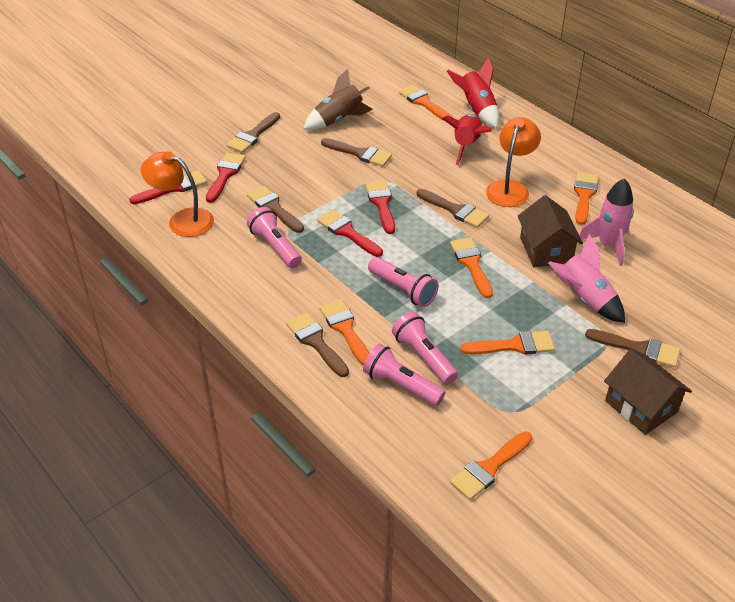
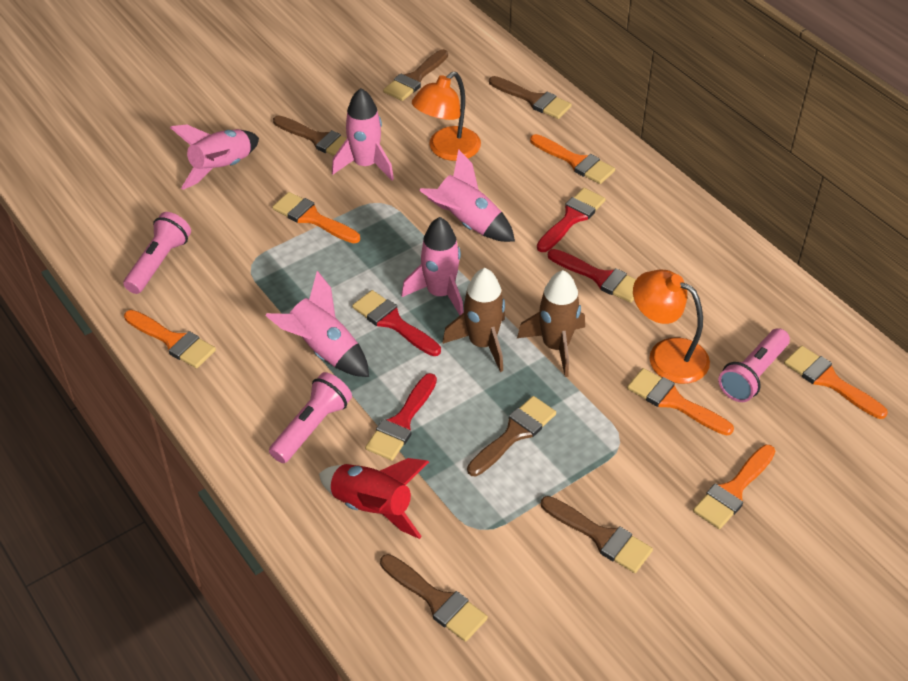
brown house: 2 -> 0
brown rocket: 1 -> 2
pink flashlight: 4 -> 3
pink rocket: 2 -> 5
red rocket: 2 -> 1

